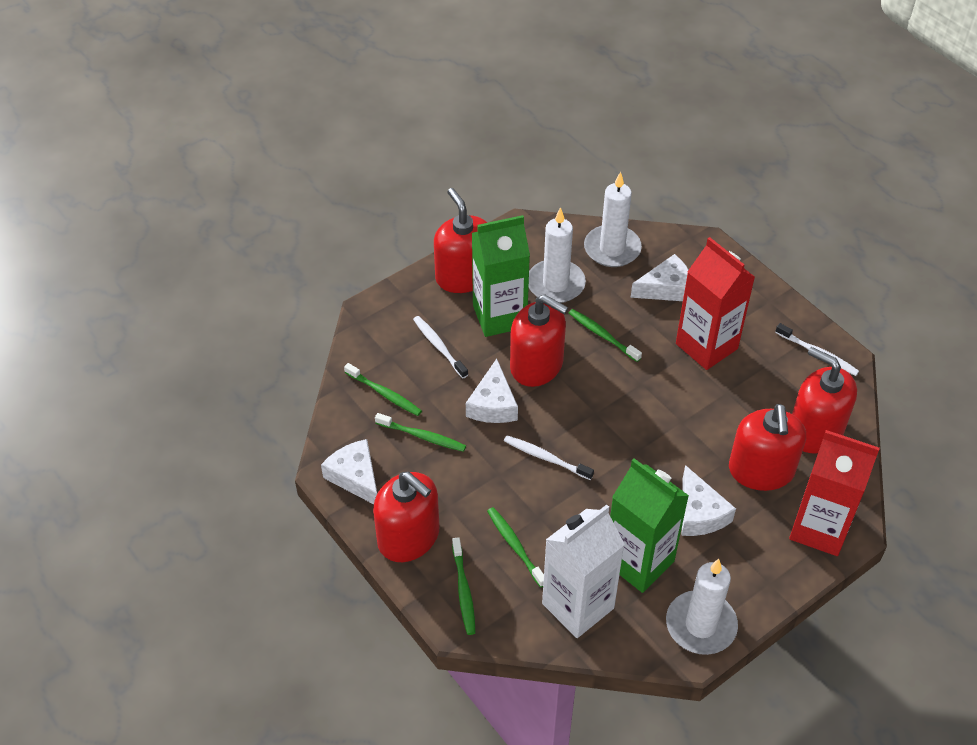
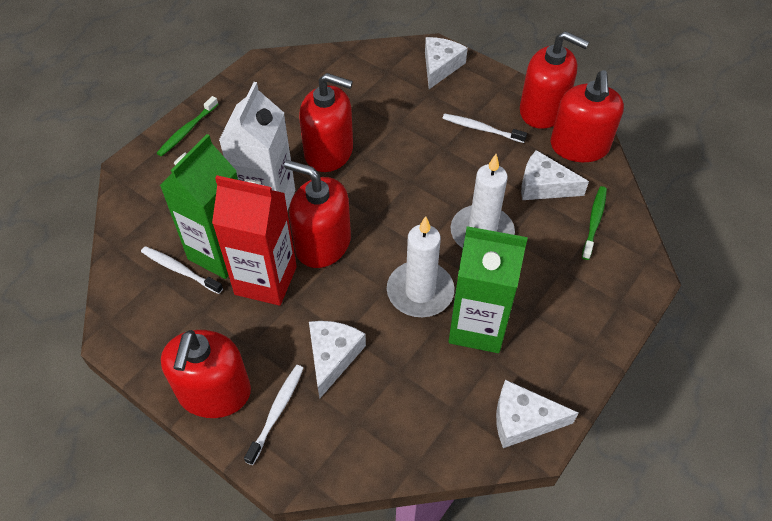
green toothbrush: 5 -> 2
red carton: 2 -> 1
white candle: 3 -> 2

